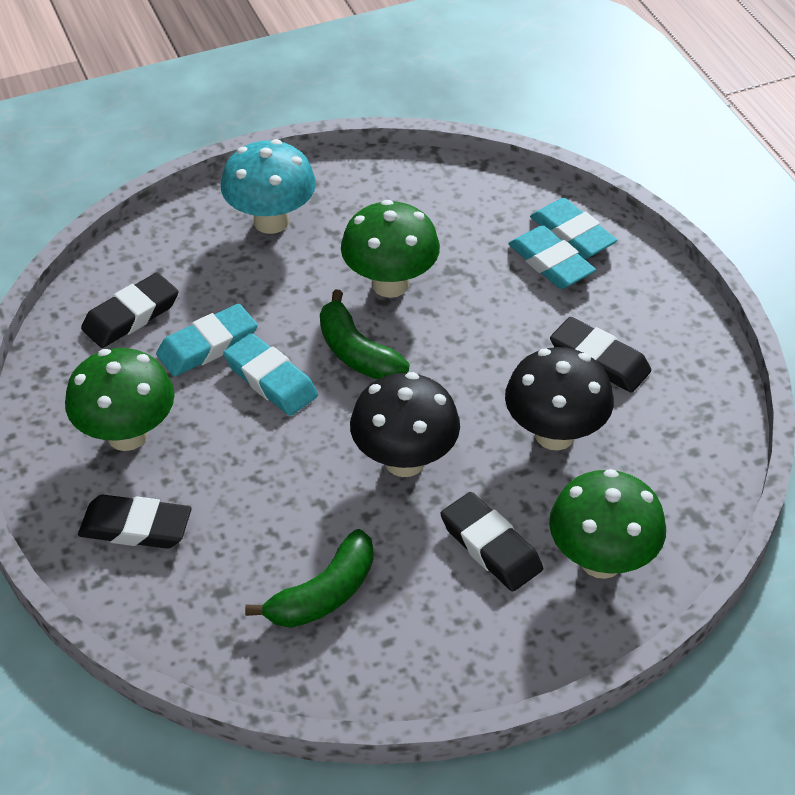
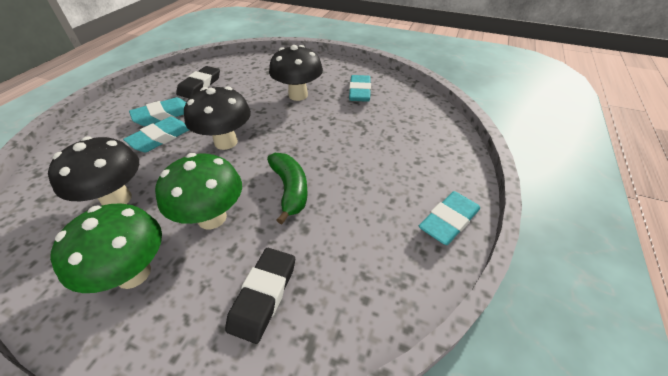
black eraser: 4 -> 2
black mushroom: 2 -> 3
green banana: 2 -> 1
green mushroom: 3 -> 2
turquoise mushroom: 1 -> 0

